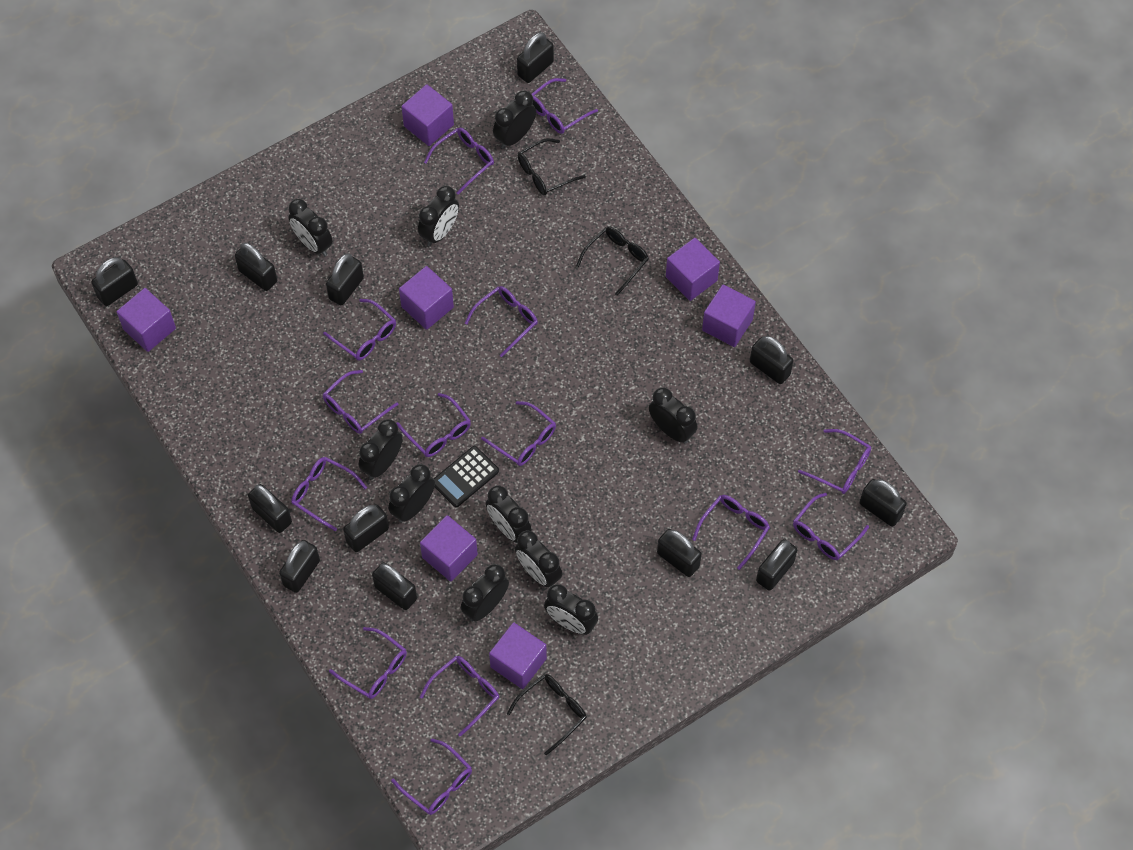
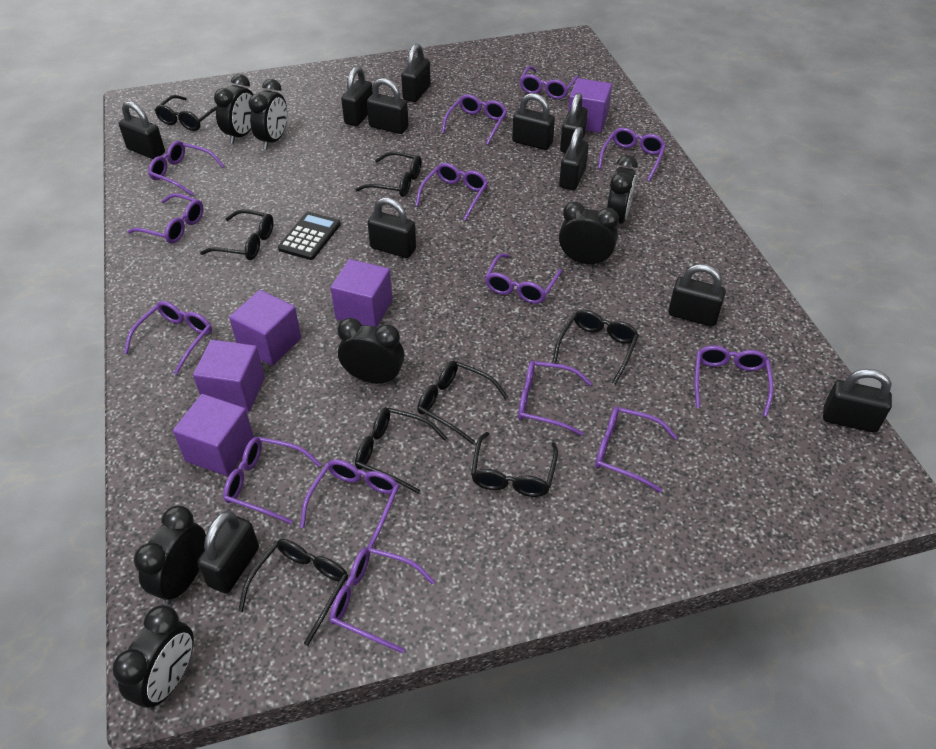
black clock: 10 -> 7
black glasses: 3 -> 8
black padlock: 12 -> 11
purple cube: 7 -> 5

